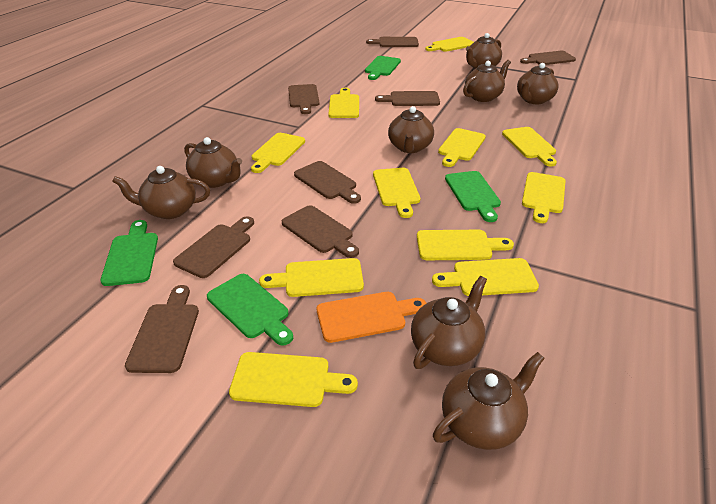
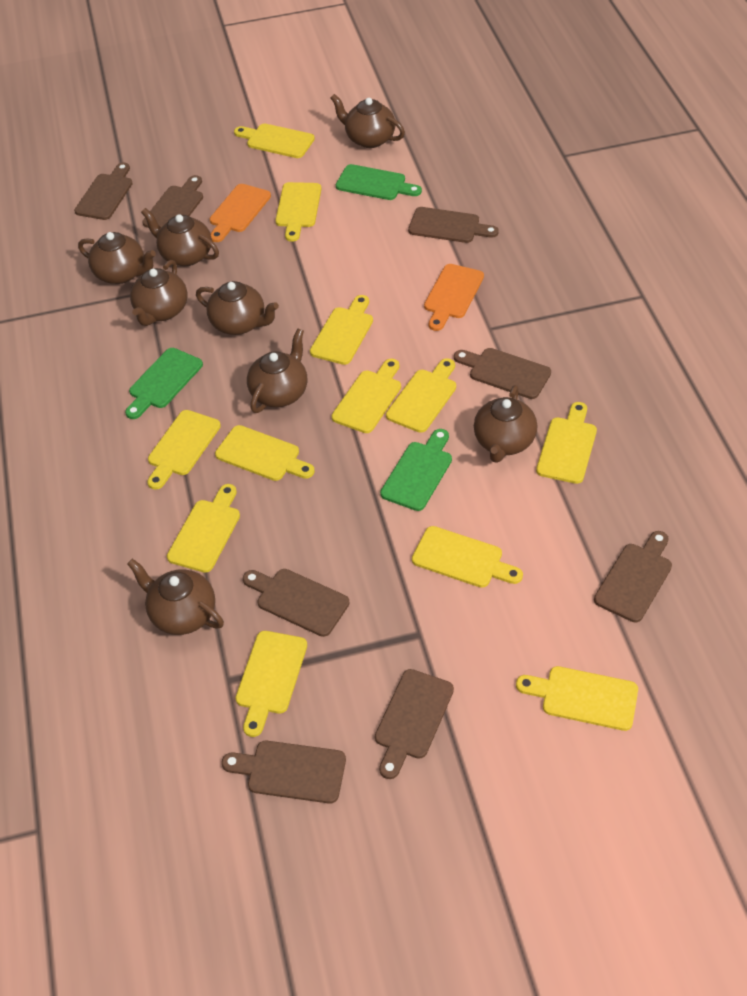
green cutting board: 4 -> 3
orange cutting board: 1 -> 2
yellow cutting board: 11 -> 12

